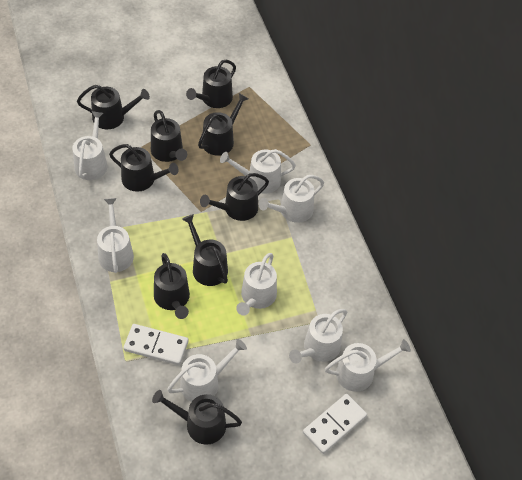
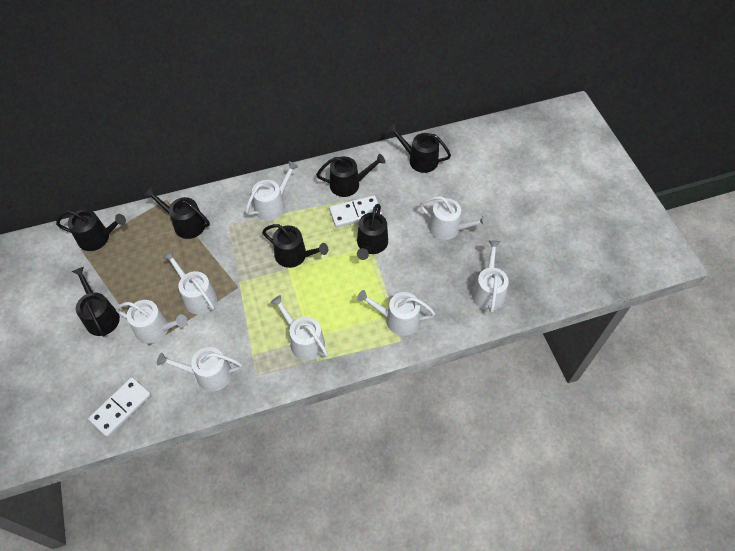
black watering can: 9 -> 7

